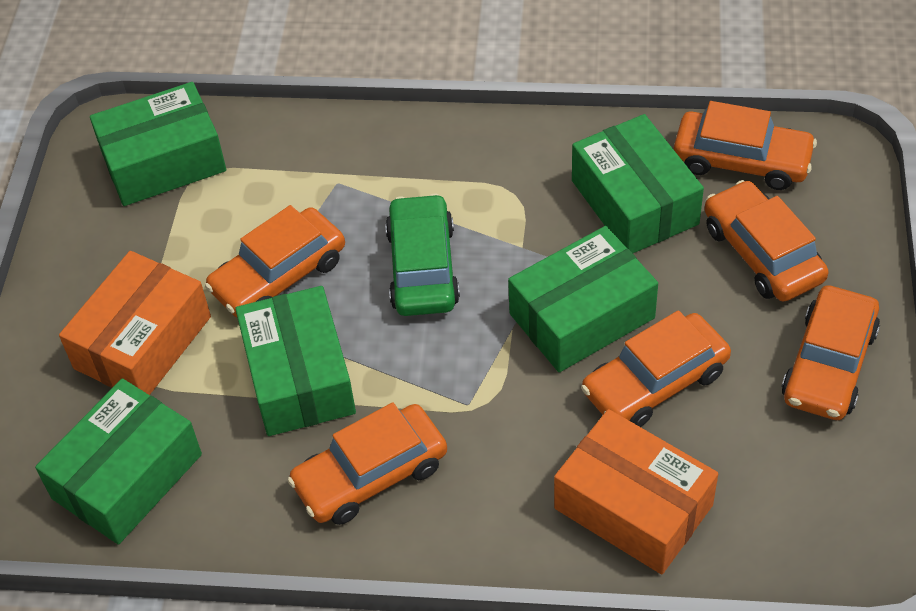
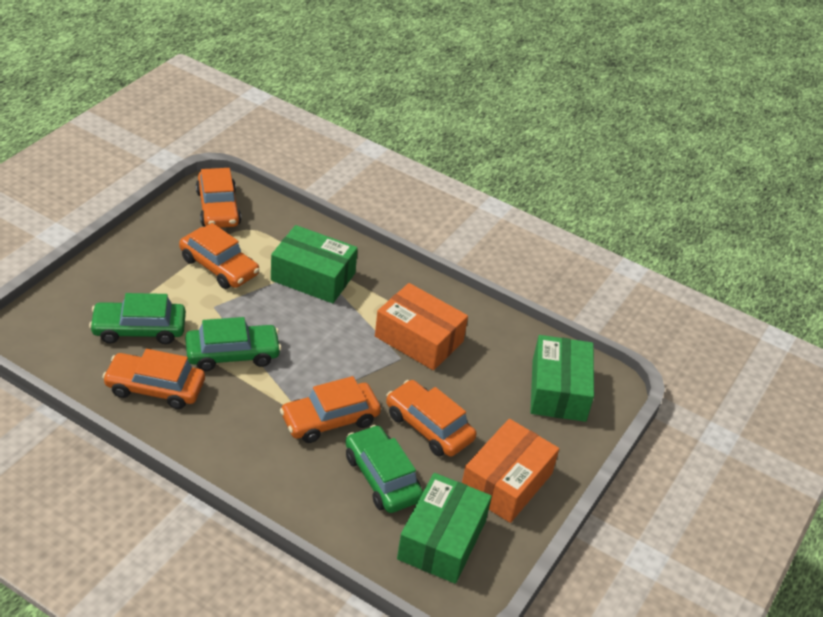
green box: 5 -> 3
green car: 1 -> 3
orange car: 6 -> 5

